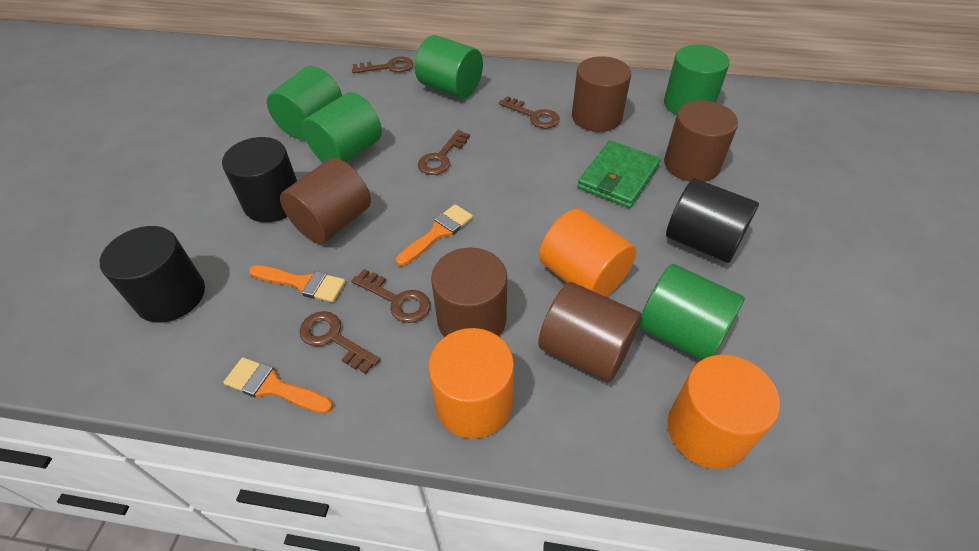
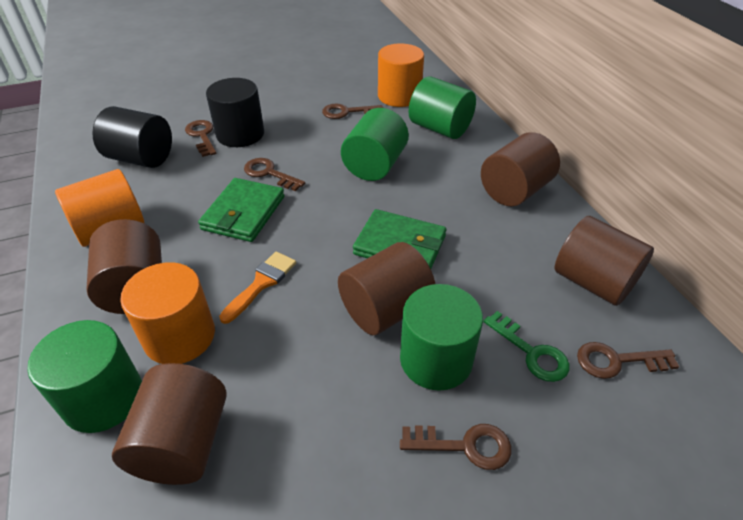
black cylinder: 3 -> 2
green cylinder: 5 -> 4
green key: 0 -> 1
green wallet: 1 -> 2
orange brush: 3 -> 1

